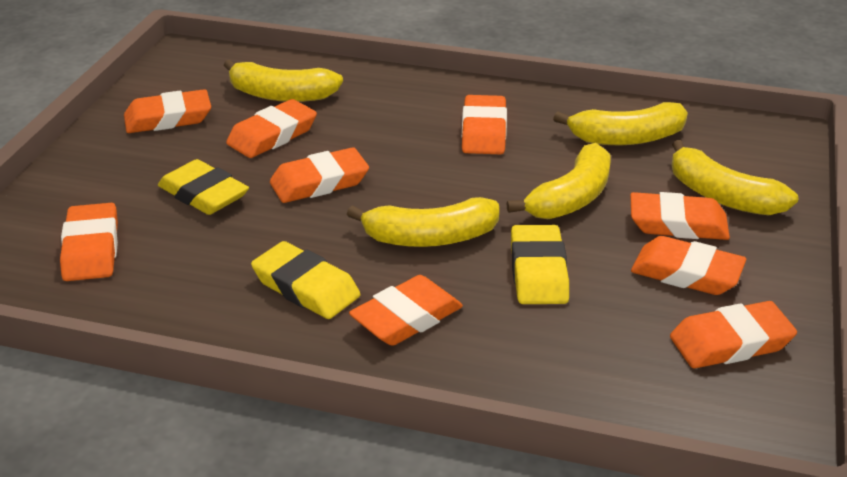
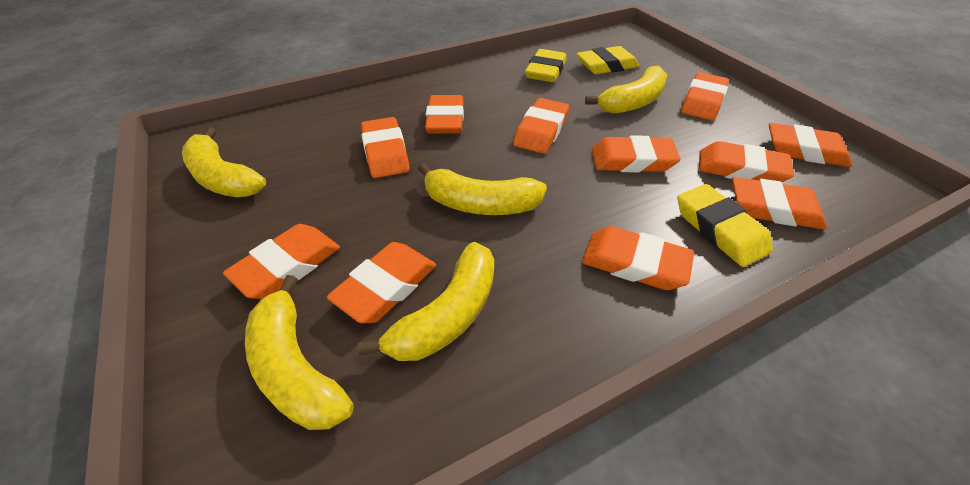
orange eraser: 9 -> 11

